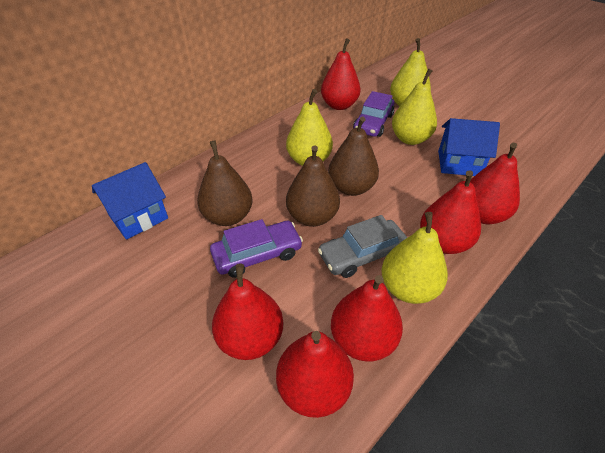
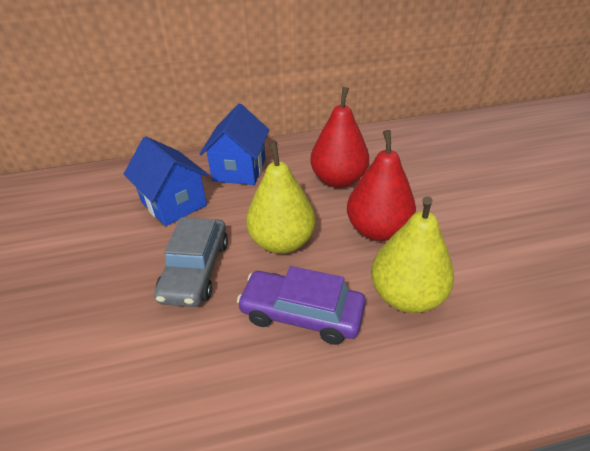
brown pear: 3 -> 0
purple car: 2 -> 1
red pear: 6 -> 2
yellow pear: 4 -> 2

